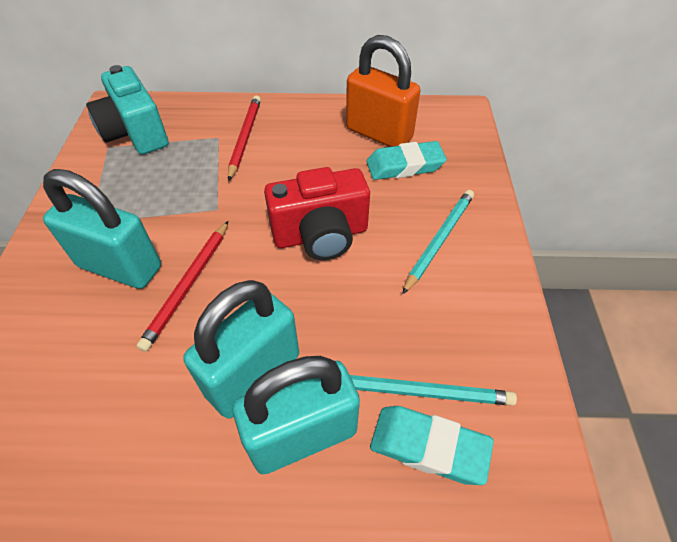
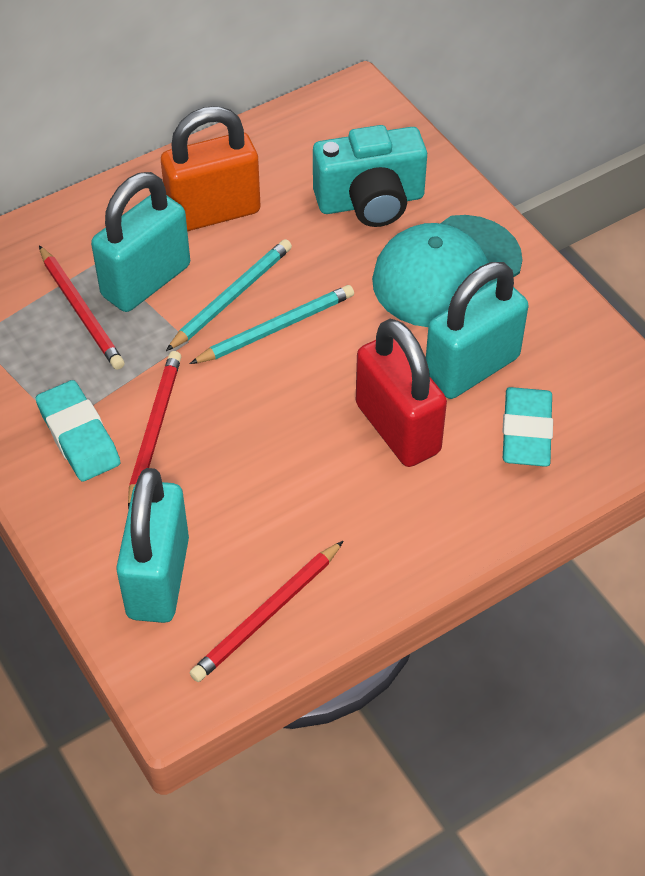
red camera: 1 -> 0
red padlock: 0 -> 1
red pencil: 2 -> 3
turquoise cap: 0 -> 1

